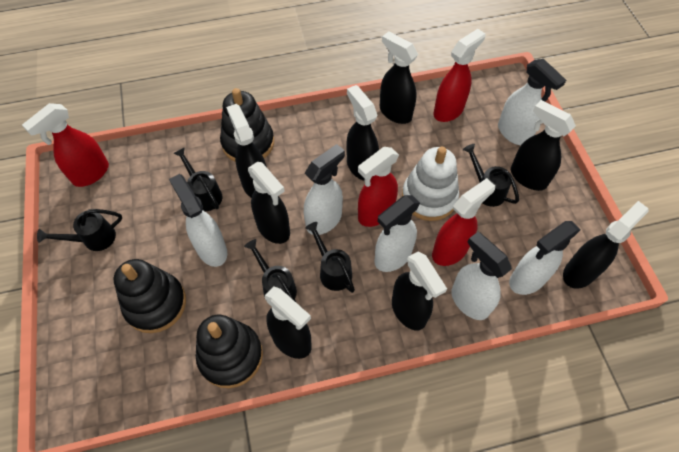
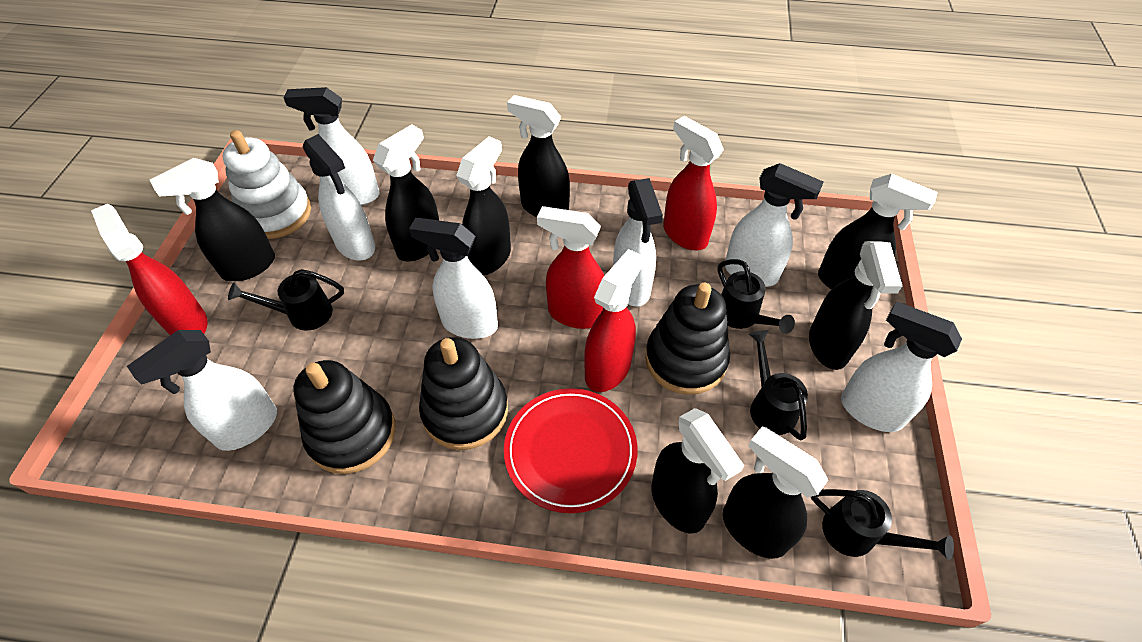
black watering can: 5 -> 4
red plate: 0 -> 1
white spray bottle: 6 -> 7

